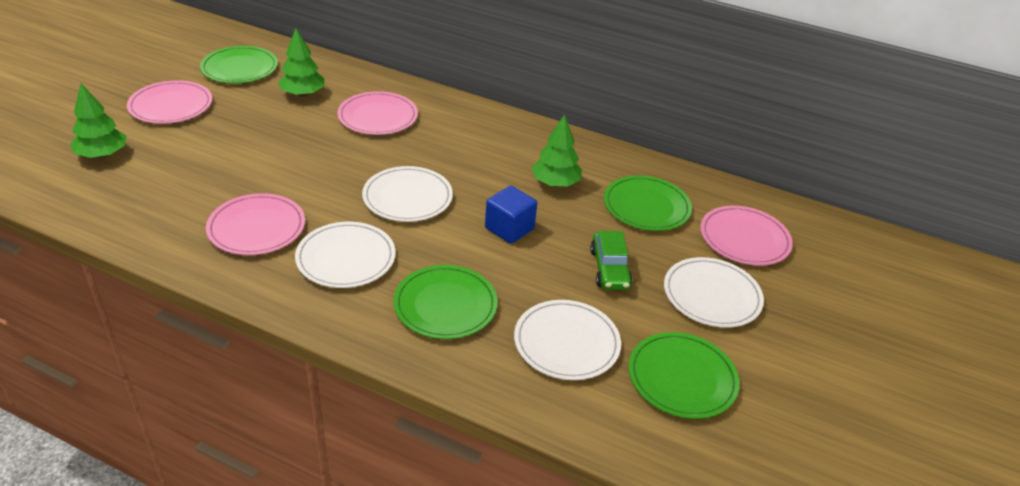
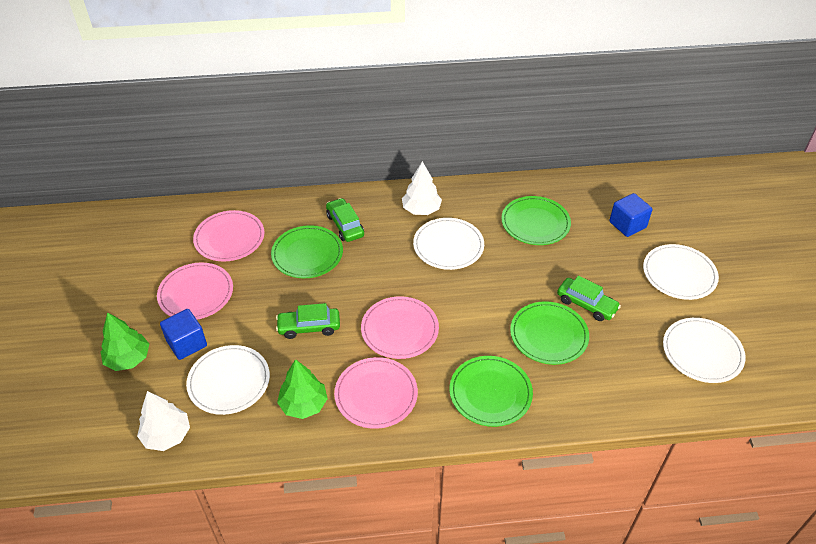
blue cube: 1 -> 2
green car: 1 -> 3
green tree: 3 -> 2
white tree: 0 -> 2

